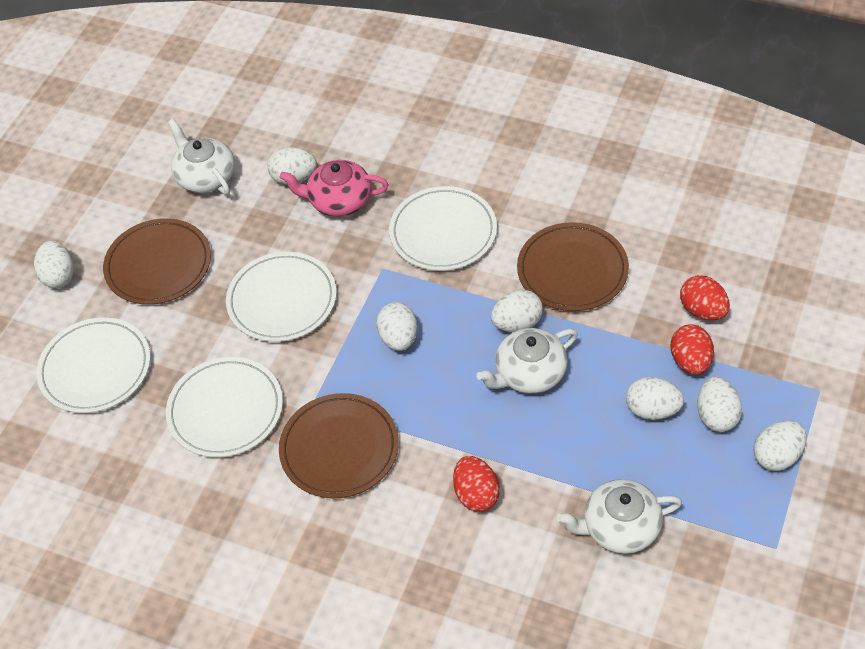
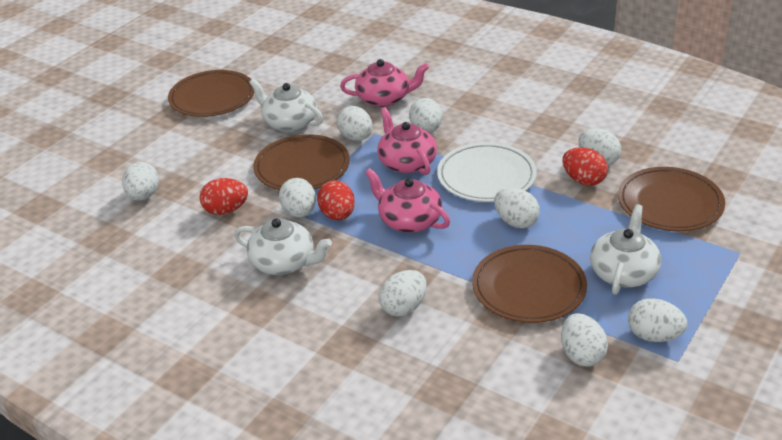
brown plate: 3 -> 4
pink teapot: 1 -> 3
white egg: 7 -> 9
white plate: 4 -> 1

